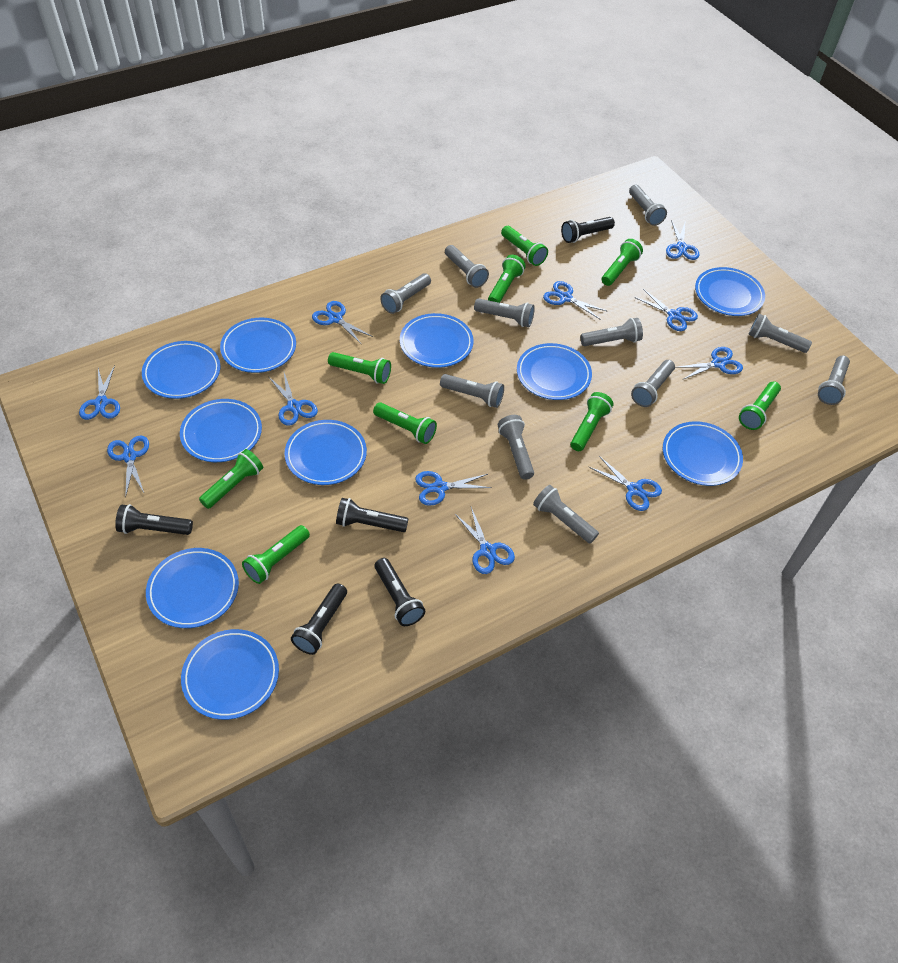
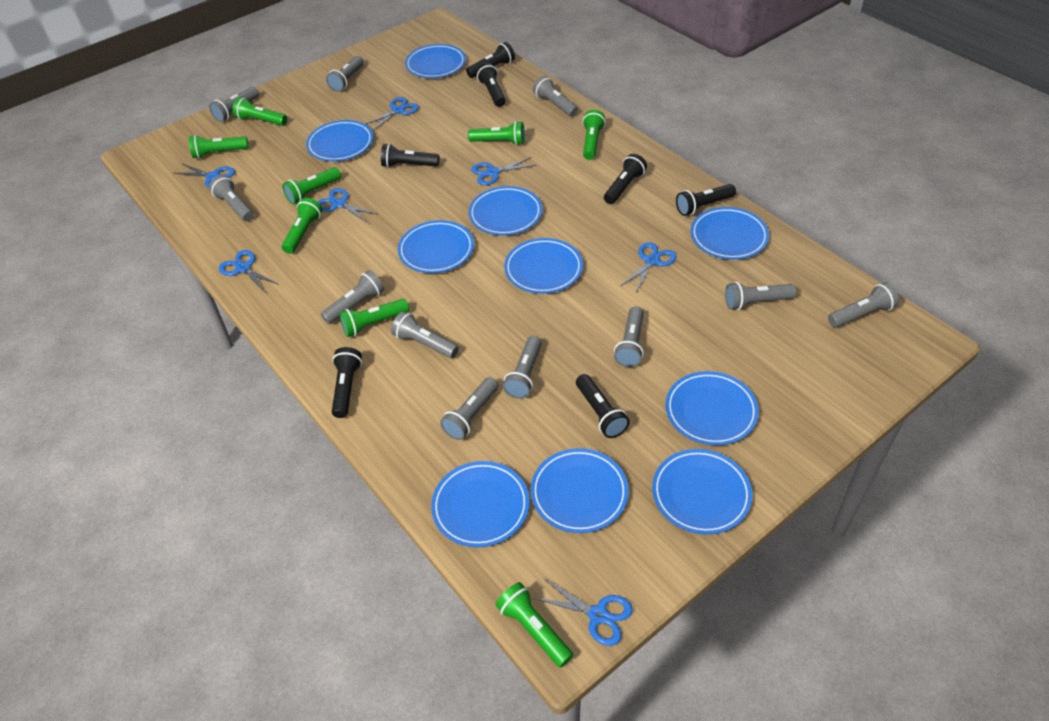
black flashlight: 5 -> 7
blue scissors: 11 -> 7
green flashlight: 9 -> 8

